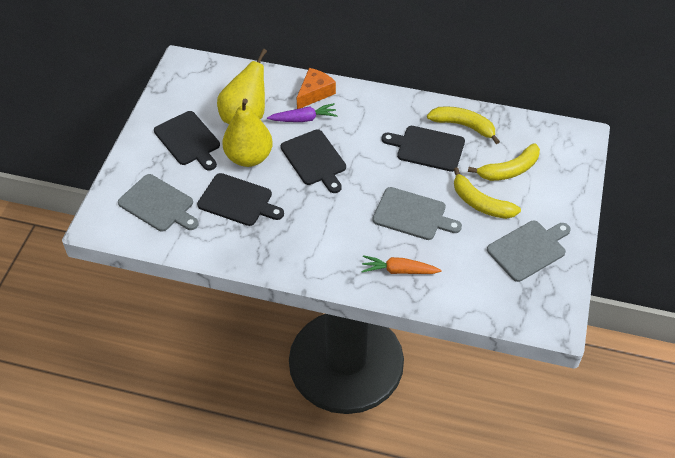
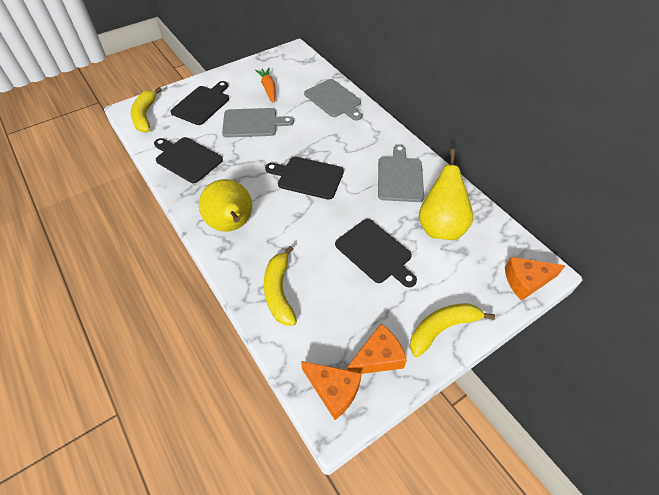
orange cheese: 1 -> 3
purple carrot: 1 -> 0

